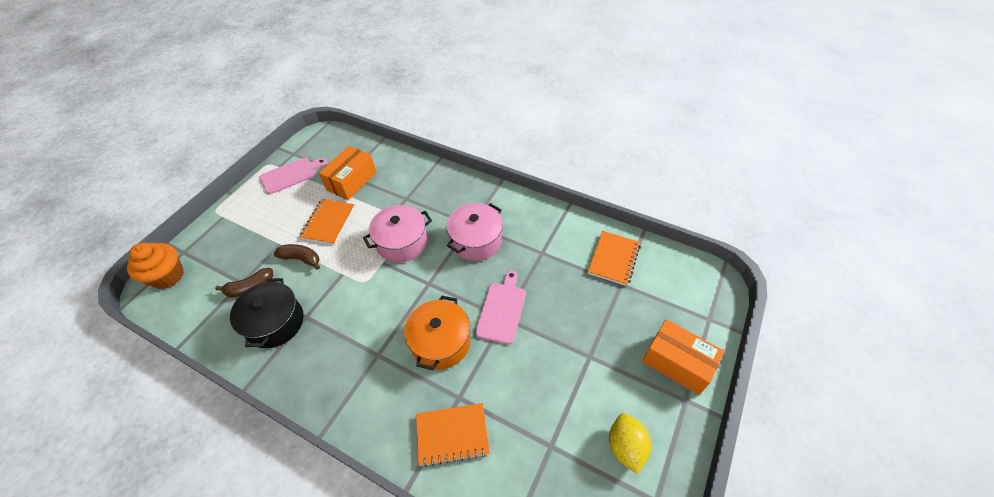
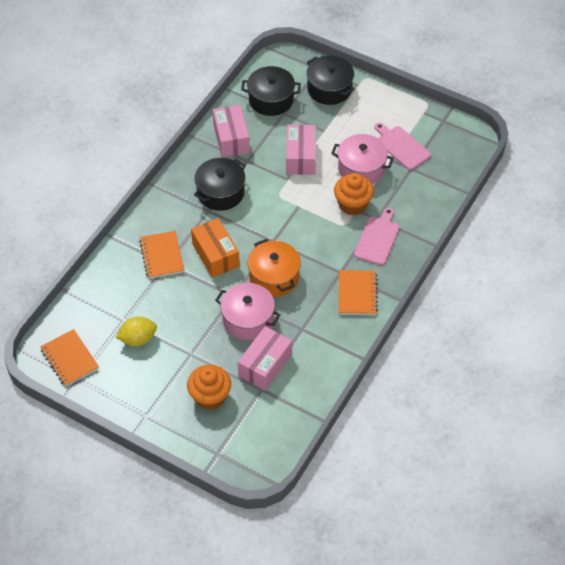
black pot: 1 -> 3
brown banana: 2 -> 0
orange box: 2 -> 1
orange cupcake: 1 -> 2
pink box: 0 -> 3

